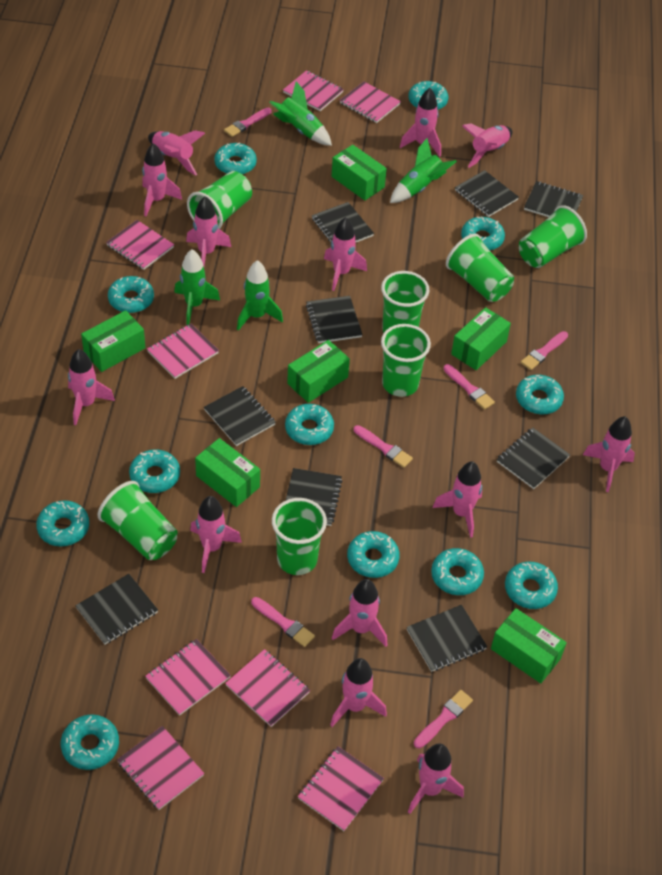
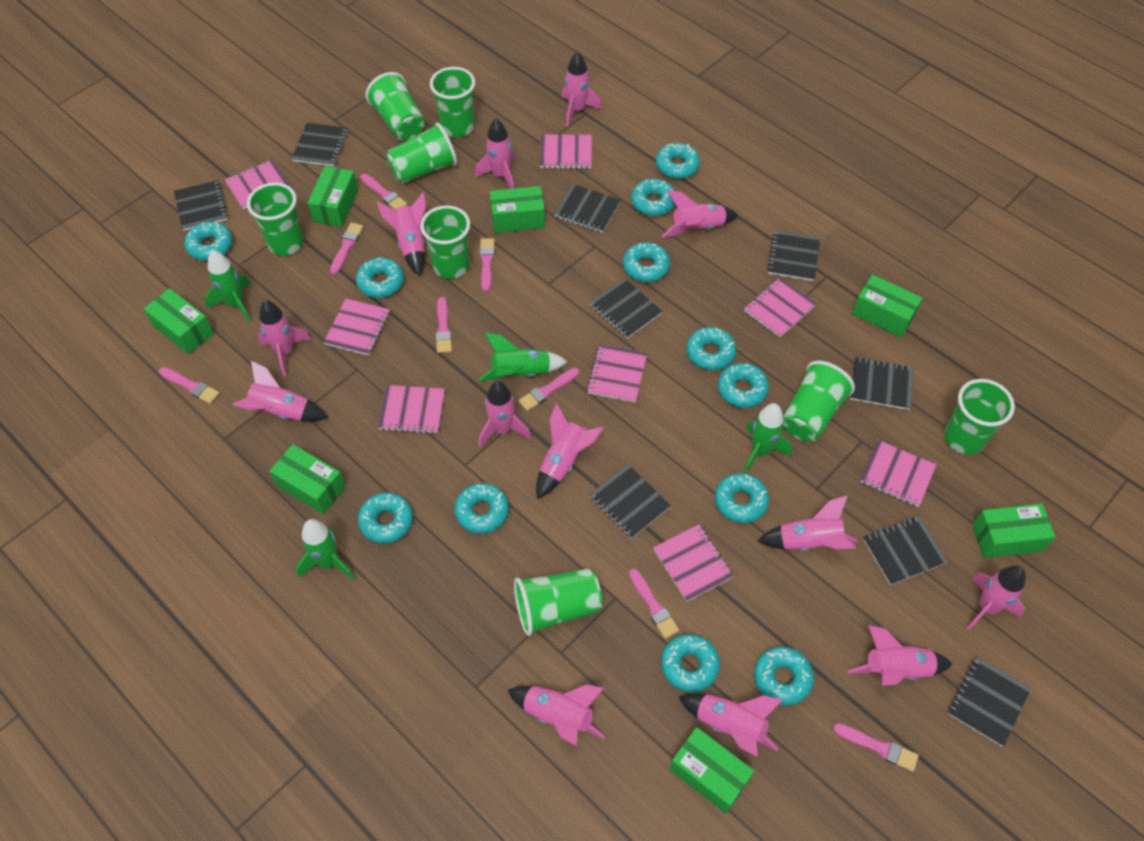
green box: 6 -> 7
green cup: 7 -> 8
pink brush: 6 -> 8

